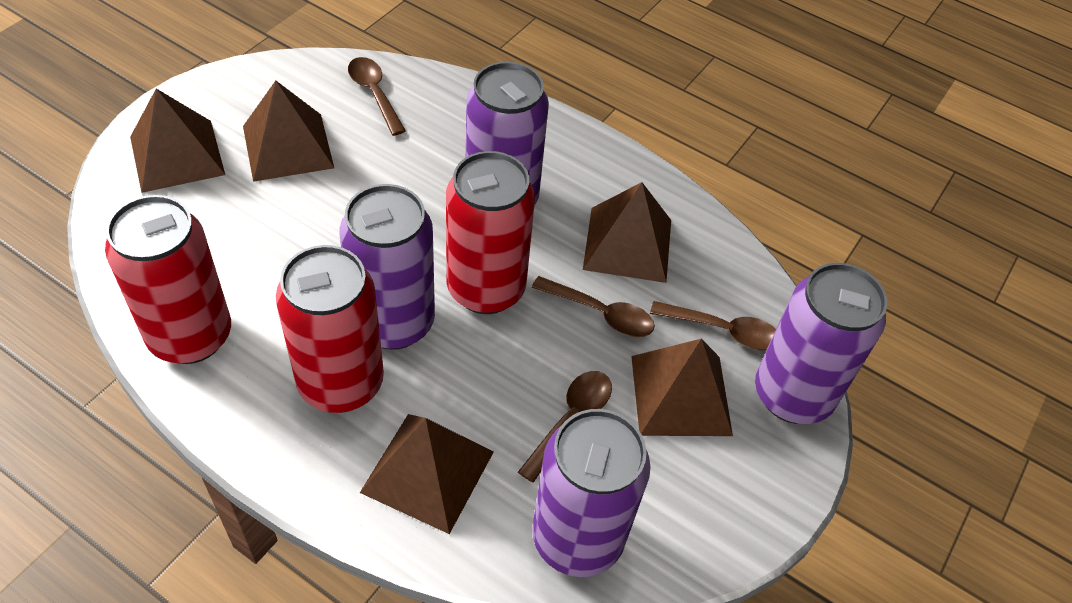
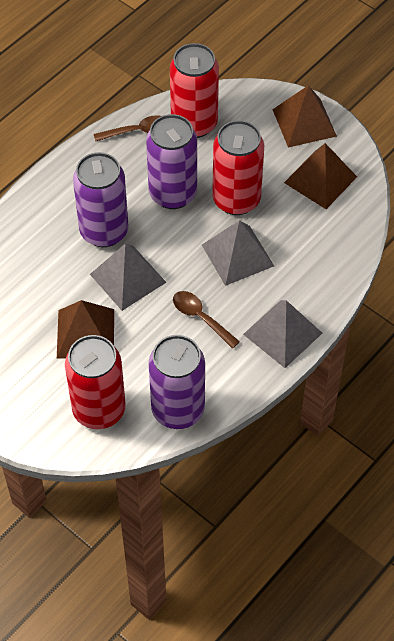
brown pyramid: 5 -> 3
brown spoon: 4 -> 2
grey pyramid: 0 -> 3
purple can: 4 -> 3

